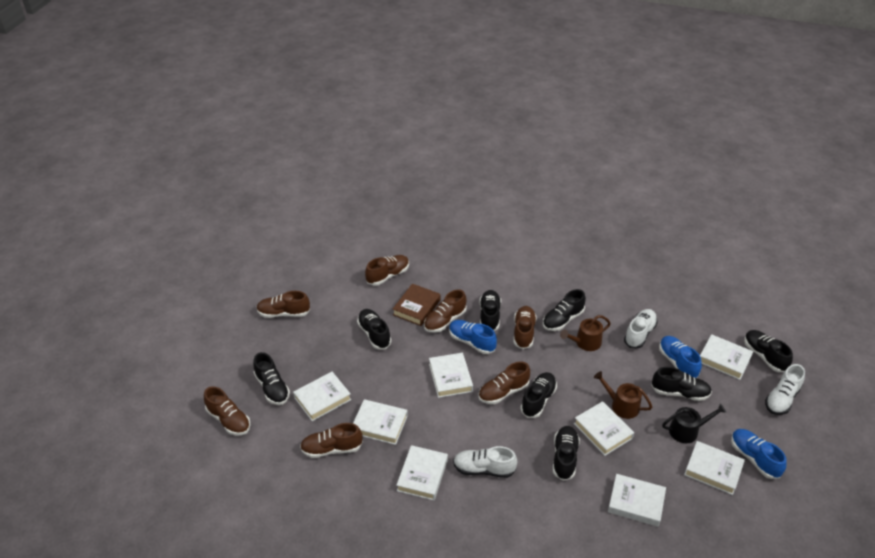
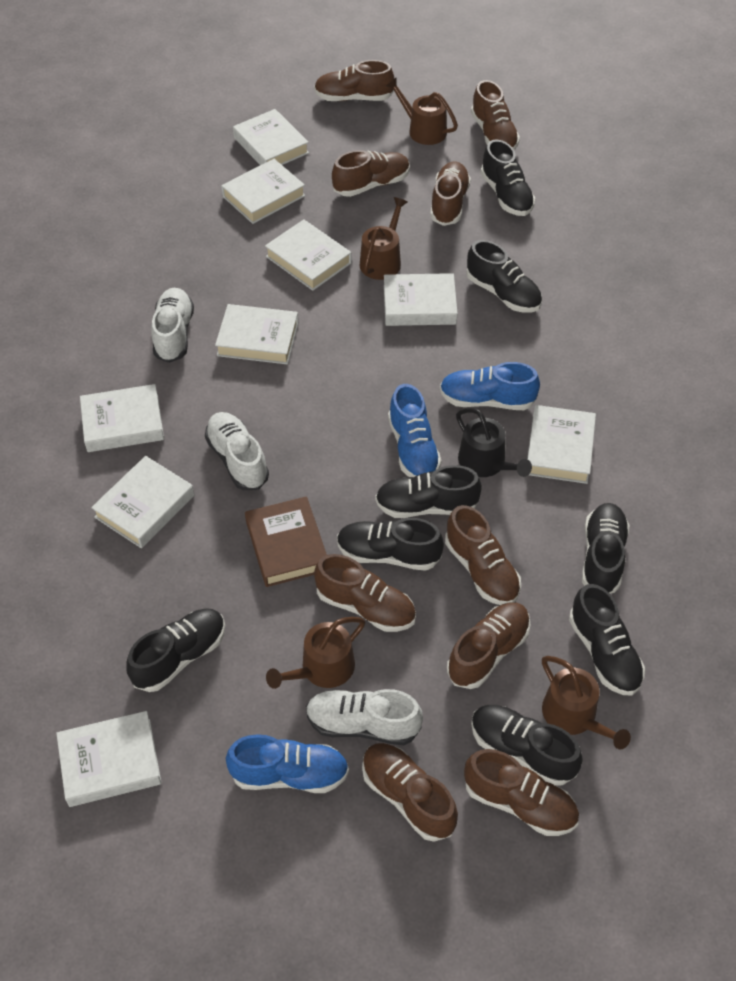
brown shoe: 7 -> 9
brown watering can: 2 -> 4
white book: 8 -> 9

